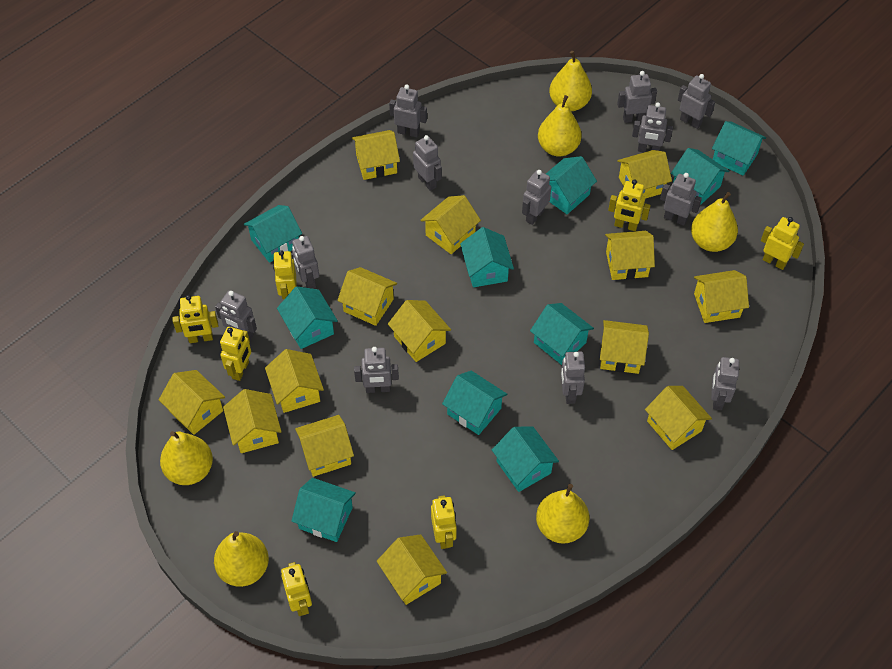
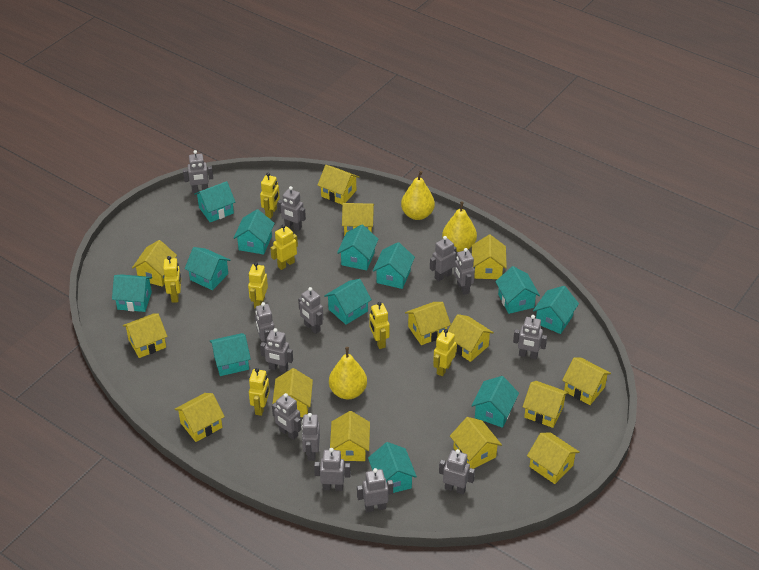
grey robot: 12 -> 13
turquoise house: 10 -> 12
yellow pear: 6 -> 3

